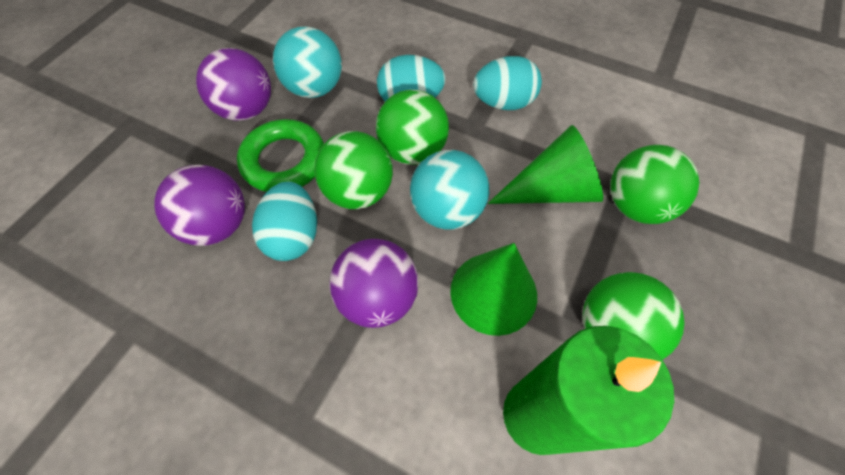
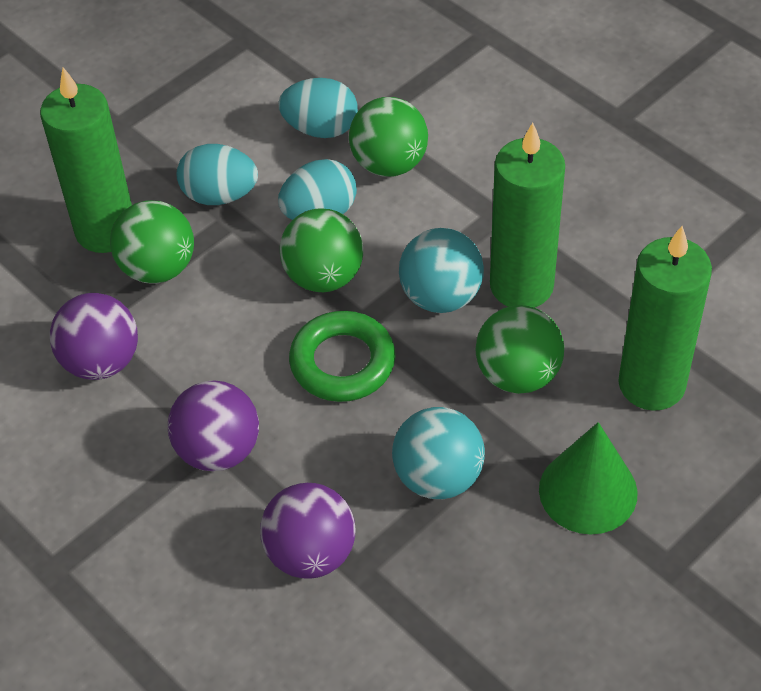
green candle: 1 -> 3
green cone: 2 -> 1

